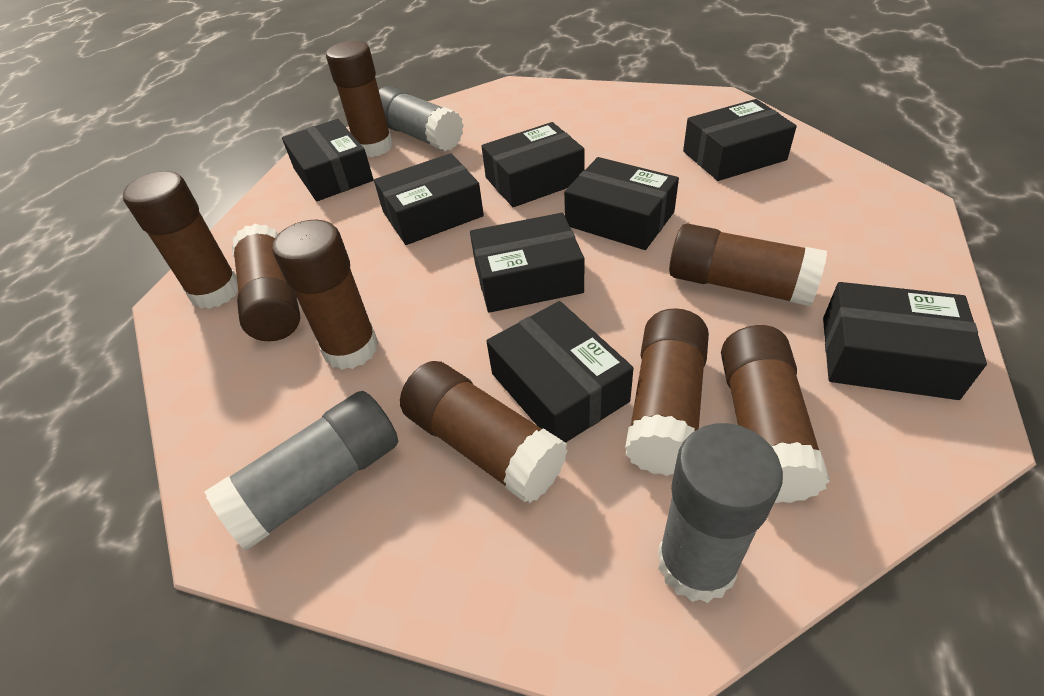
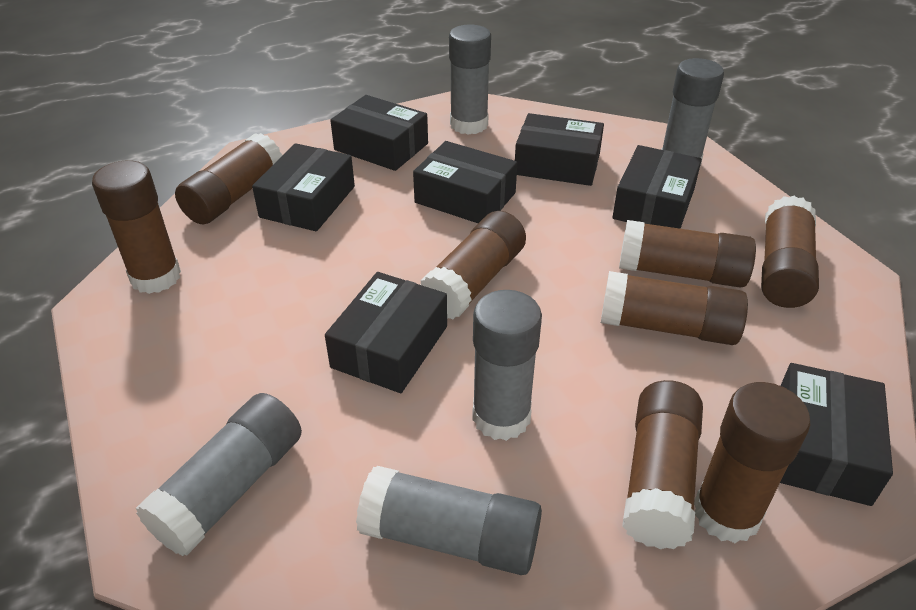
black box: 8 -> 7
grey glue stick: 3 -> 5

